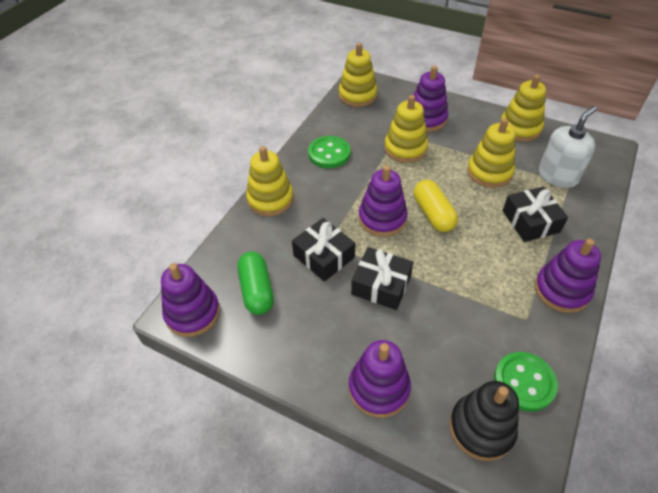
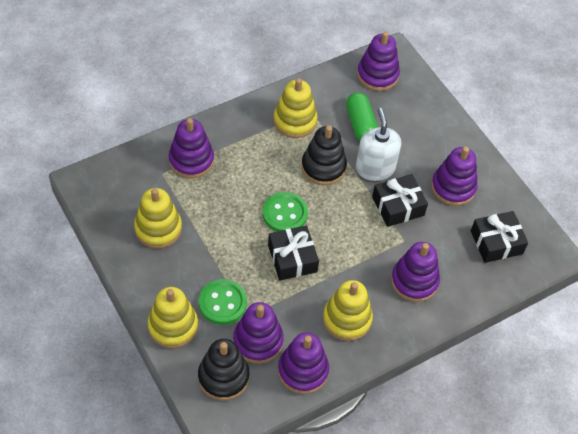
black stacking toy: 1 -> 2
purple stacking toy: 5 -> 6
yellow capsule: 1 -> 0
yellow stacking toy: 5 -> 4

